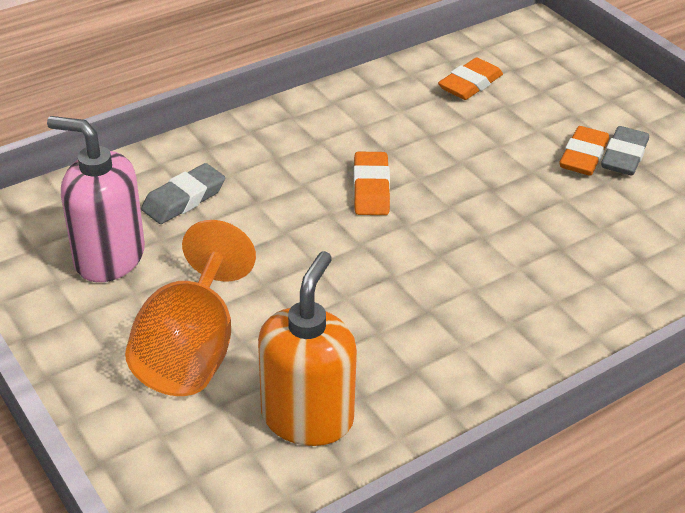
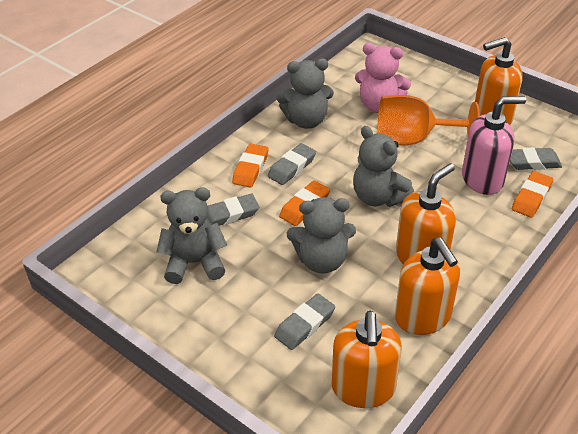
grey eraser: 2 -> 4
grey teddy bear: 0 -> 4
orange soap dispenser: 1 -> 4
pink teddy bear: 0 -> 1

